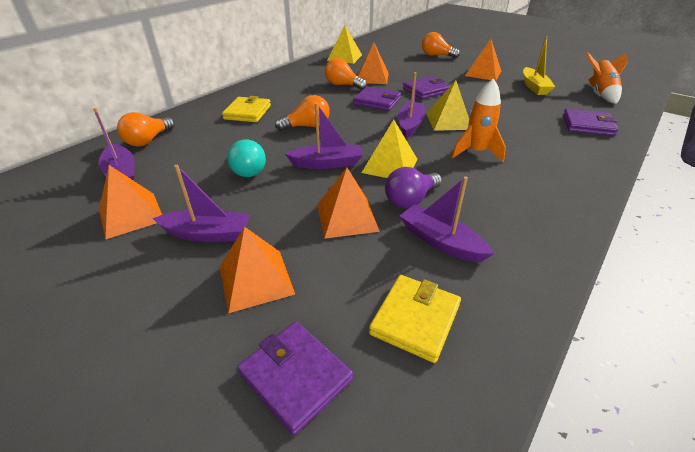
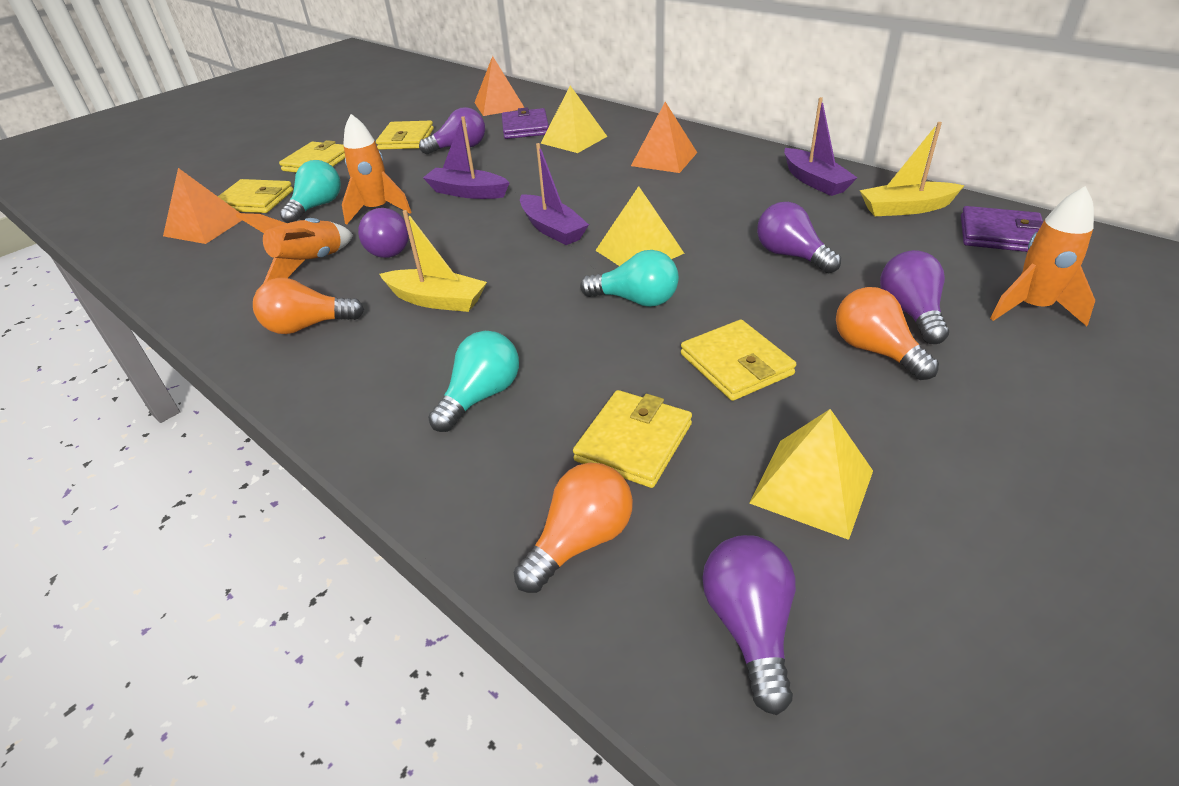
orange light bulb: 4 -> 3
orange pyramid: 5 -> 3
orange rocket: 2 -> 3
purple boat: 5 -> 3
purple light bulb: 1 -> 5
purple wallet: 4 -> 2
turquoise light bulb: 1 -> 3
yellow boat: 1 -> 2
yellow wallet: 2 -> 5

